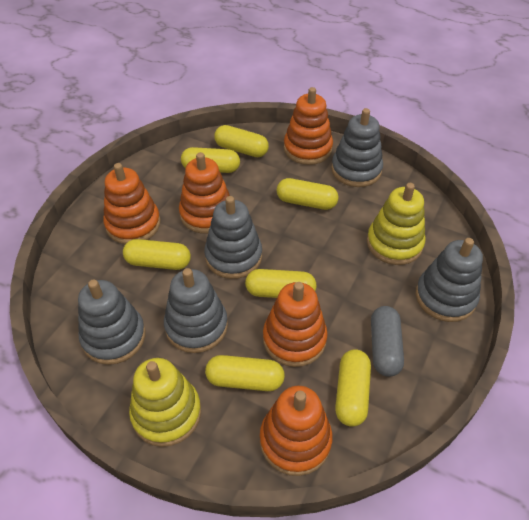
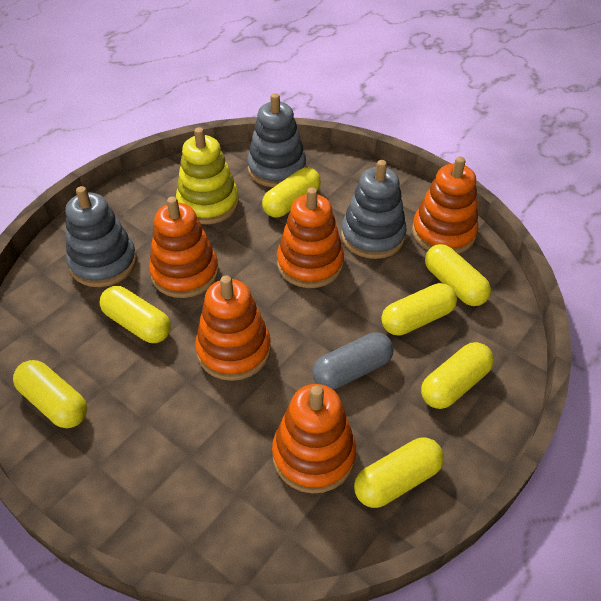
grey stacking toy: 5 -> 3
yellow stacking toy: 2 -> 1

